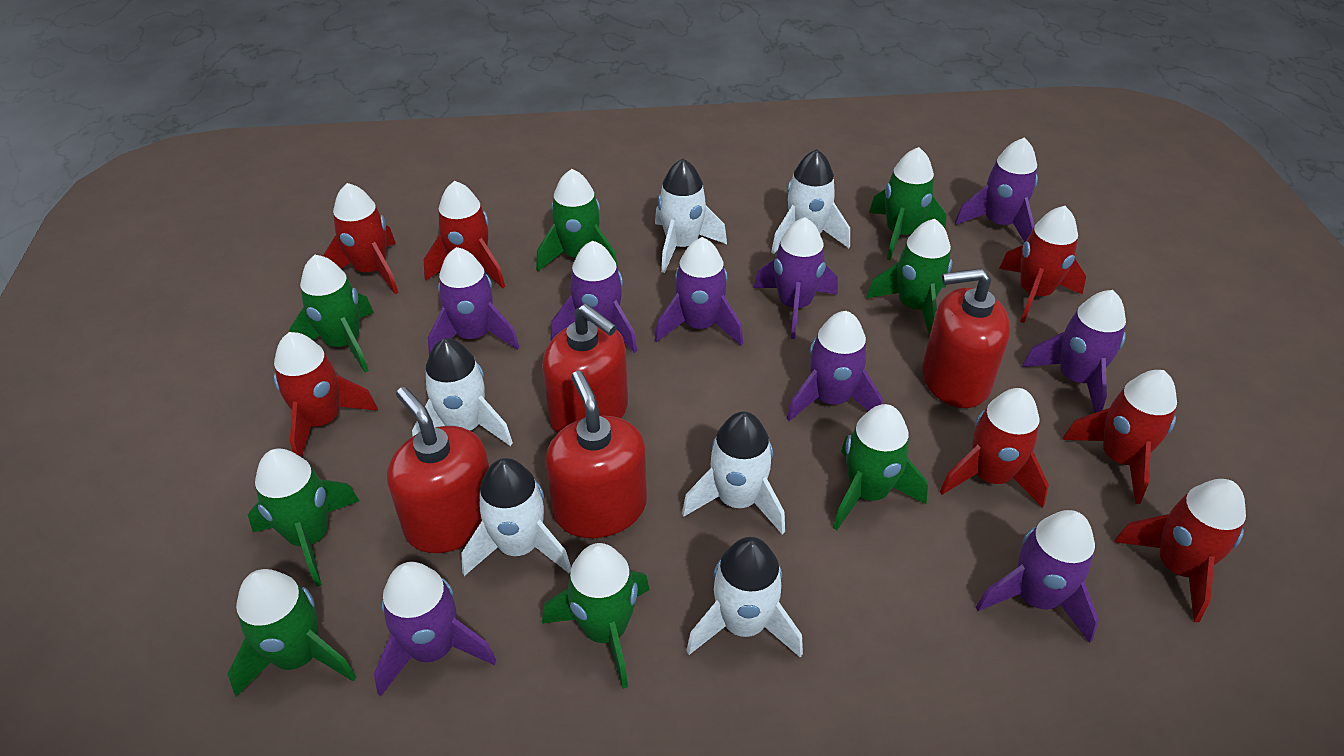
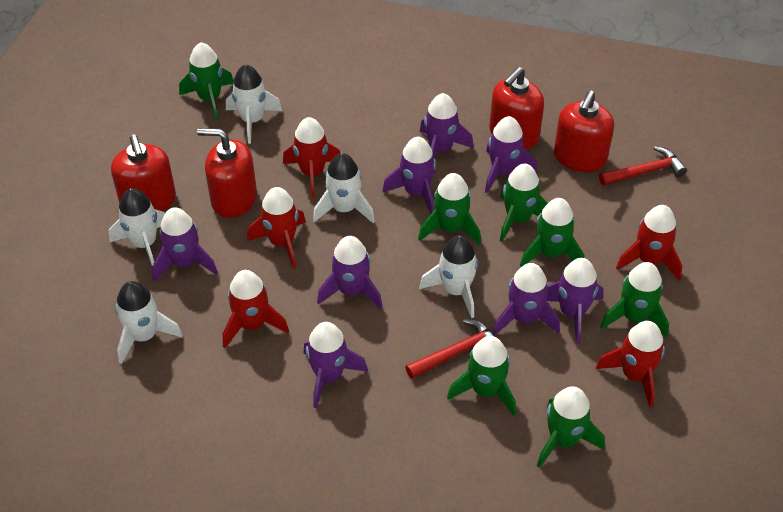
green rocket: 8 -> 7
purple rocket: 9 -> 8
red hammer: 0 -> 2
red rocket: 7 -> 5
white rocket: 6 -> 5

